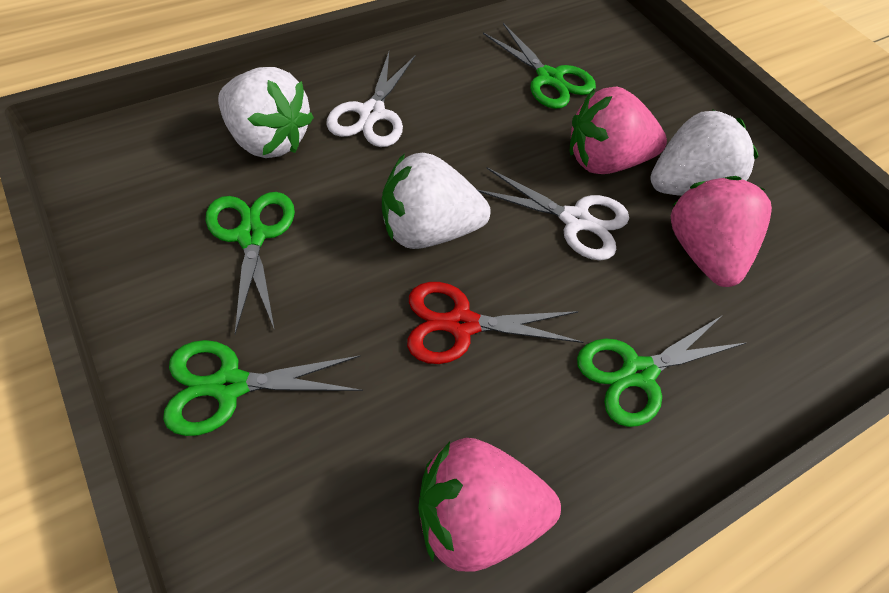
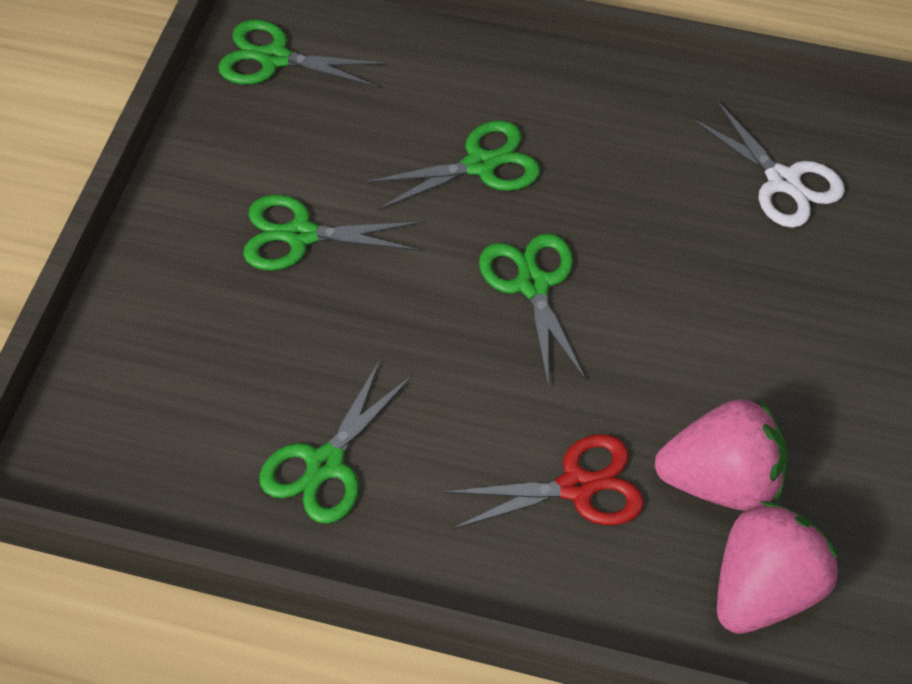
green scissors: 4 -> 5
pink strawberry: 3 -> 2
white scissors: 2 -> 1
white strawberry: 3 -> 0

